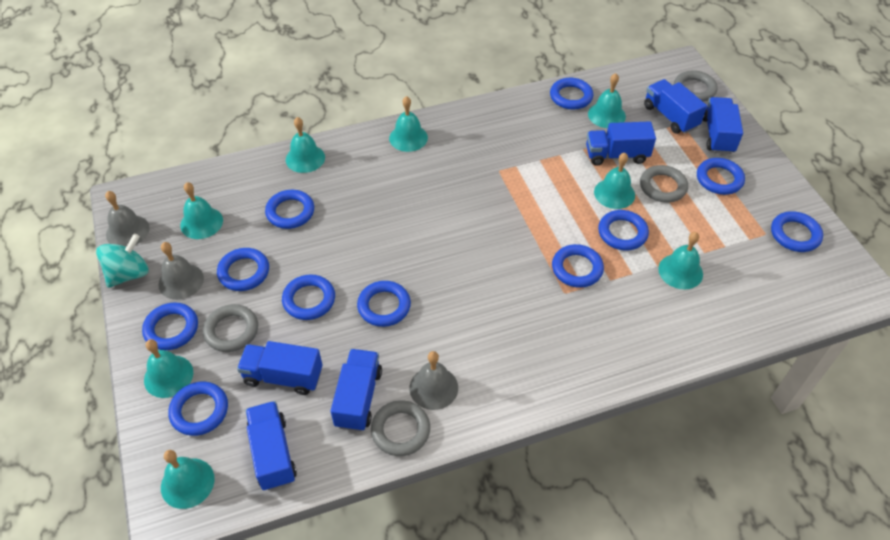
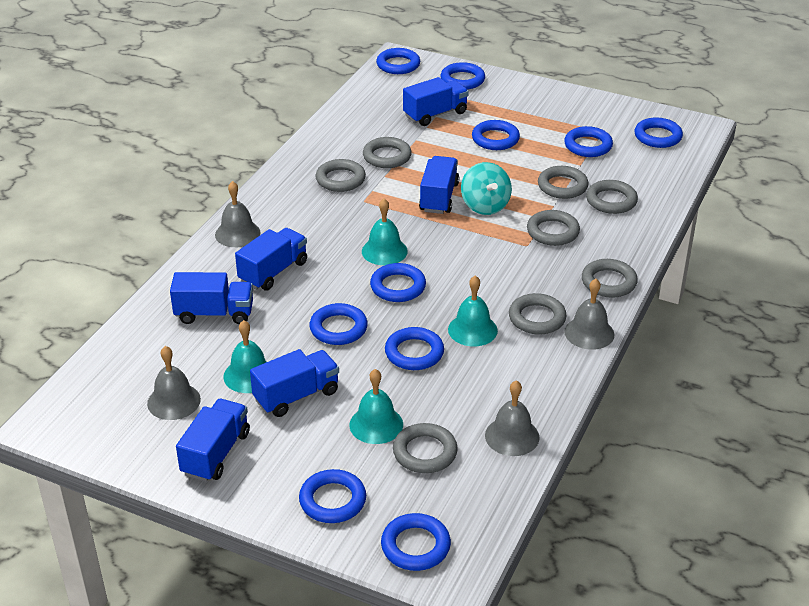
blue ring: 11 -> 10
grey bell: 3 -> 4
grey ring: 4 -> 8
turquoise bell: 8 -> 4

